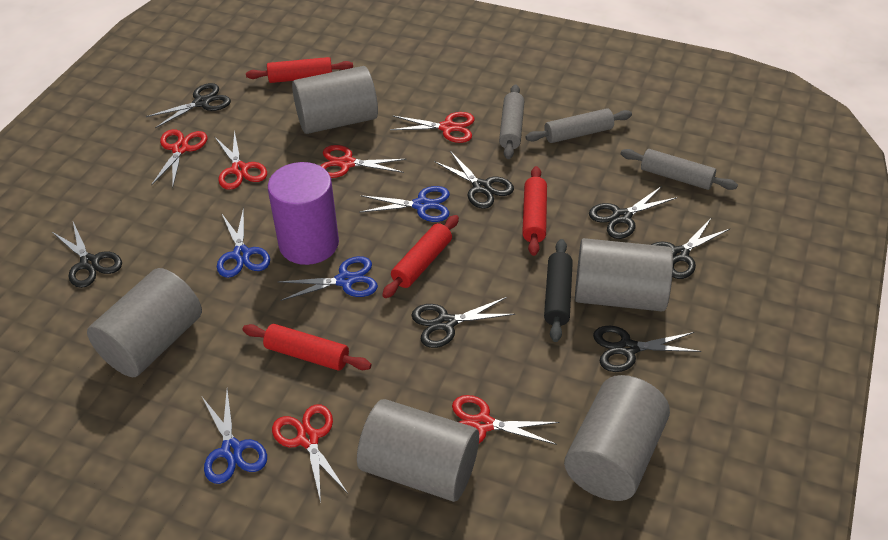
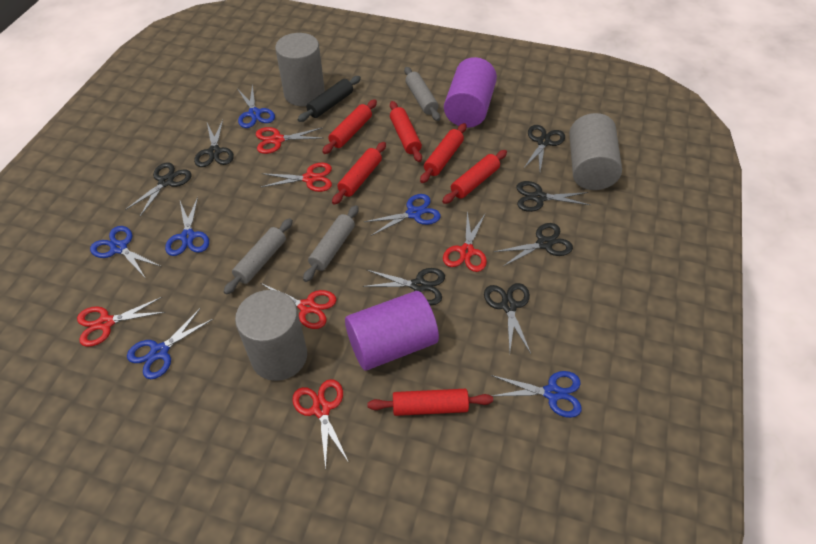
blue scissors: 4 -> 6
grey cylinder: 5 -> 3
purple cylinder: 1 -> 2
red rolling pin: 4 -> 6

